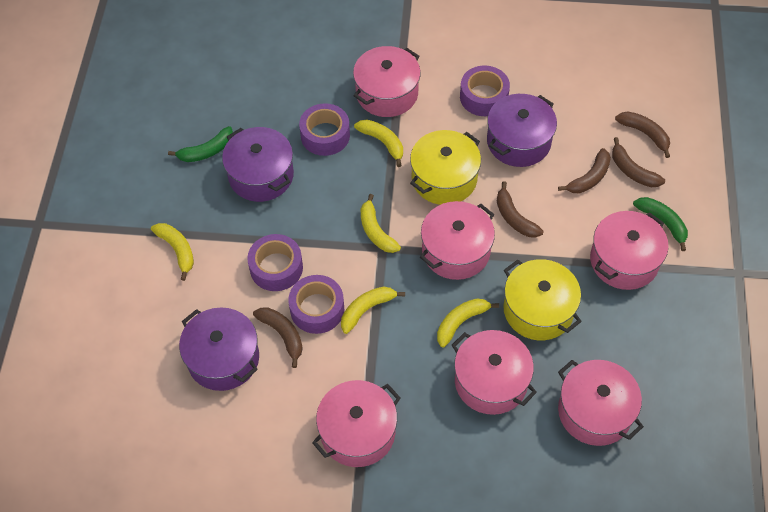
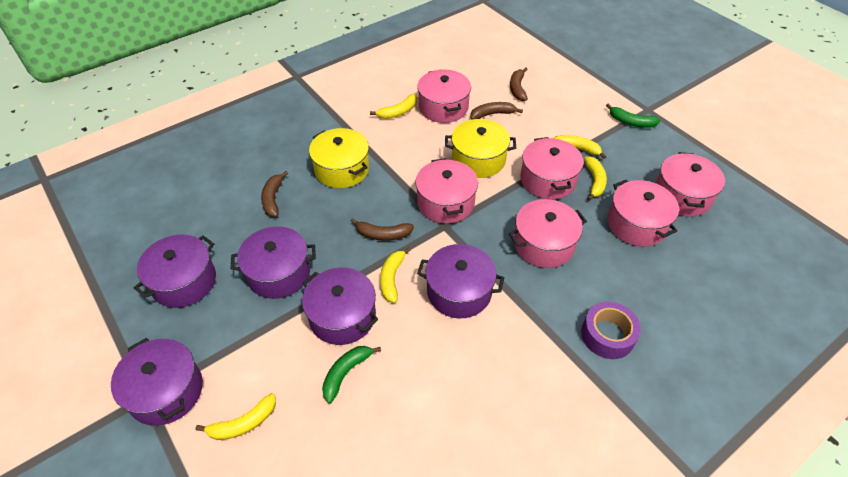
brown banana: 5 -> 4
purple pot: 3 -> 5
purple tape: 4 -> 1

